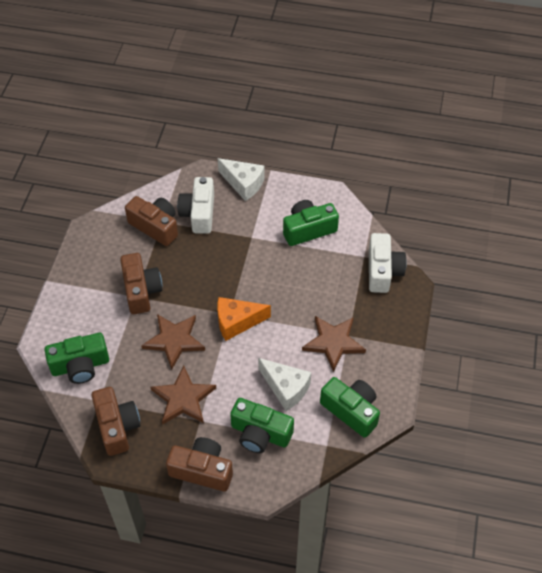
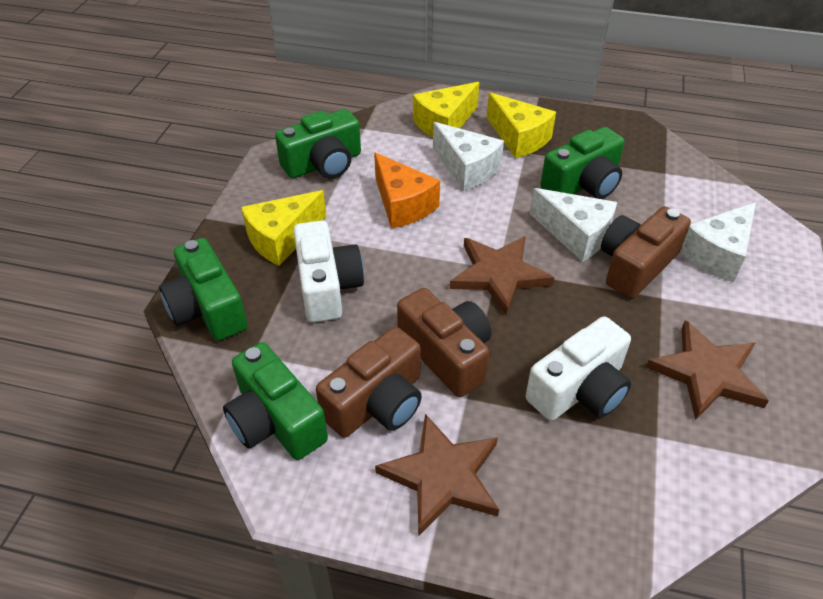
brown camera: 4 -> 3
white cheese: 2 -> 3
yellow cheese: 0 -> 3

